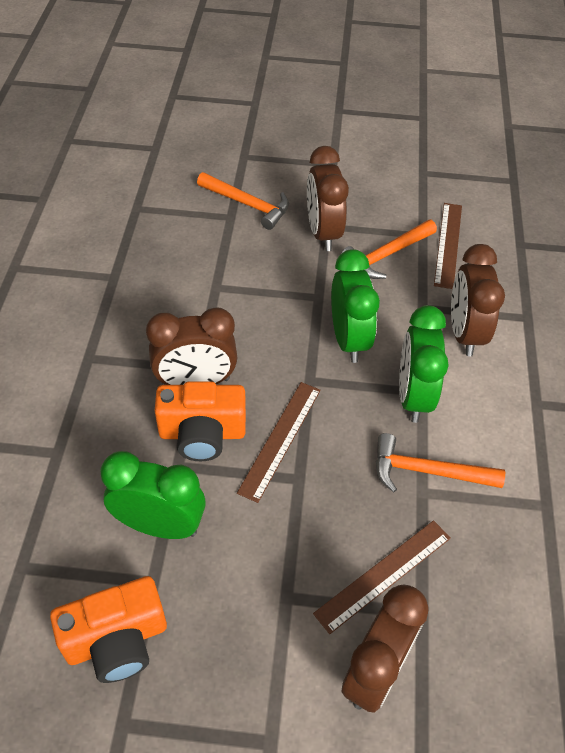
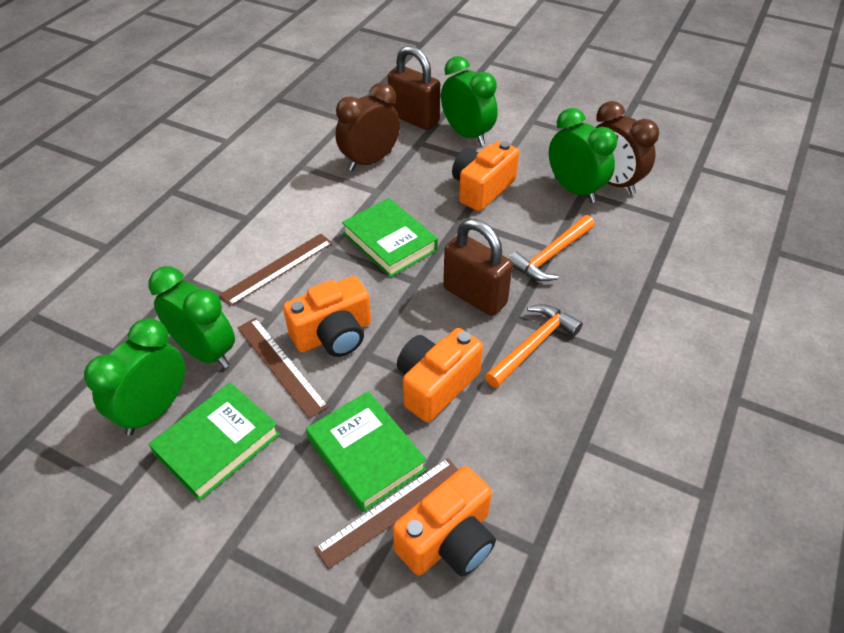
brown clock: 4 -> 2
brown padlock: 0 -> 2
green book: 0 -> 3
green clock: 3 -> 4
orange camera: 2 -> 4
orange hammer: 3 -> 2

